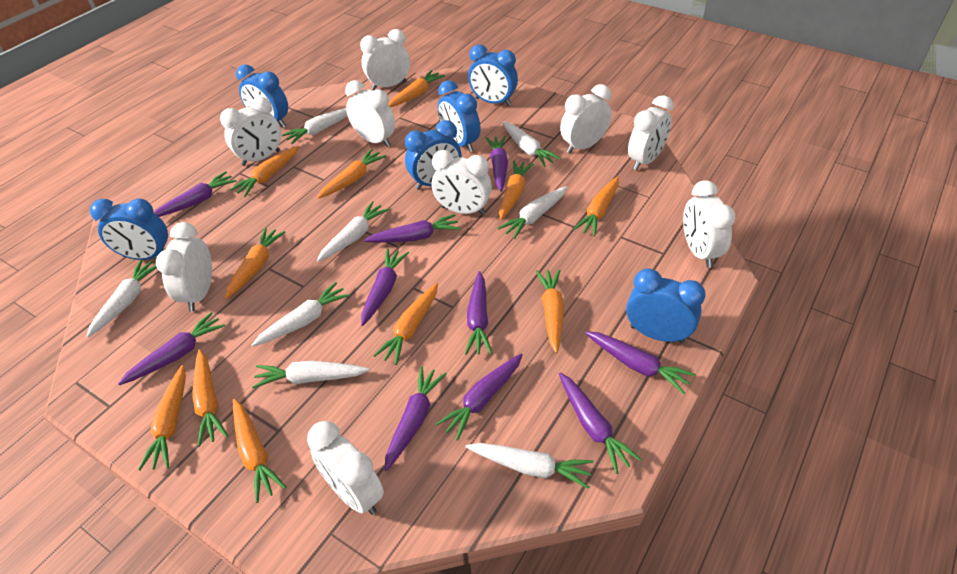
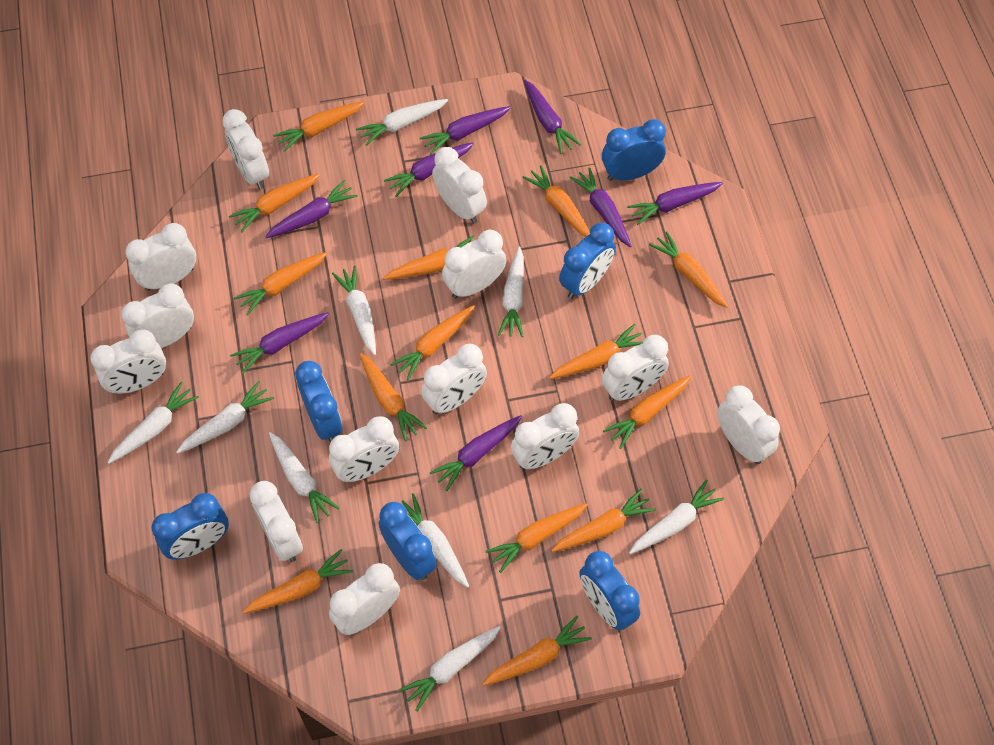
orange carrot: 11 -> 14
purple carrot: 10 -> 8
white carrot: 8 -> 9
white clock: 9 -> 13

